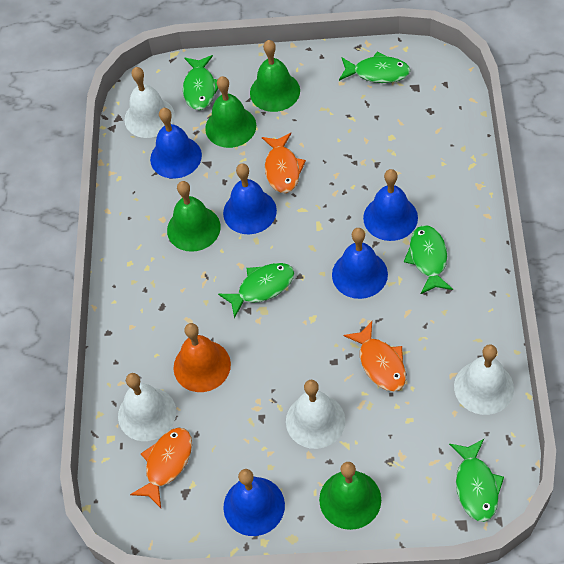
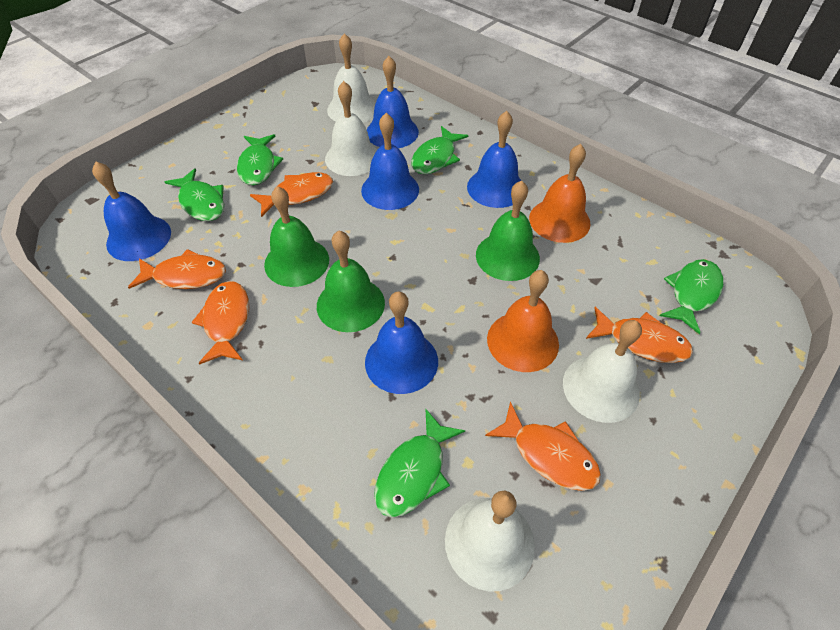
green bell: 4 -> 3
orange bell: 1 -> 2
orange fish: 3 -> 5

